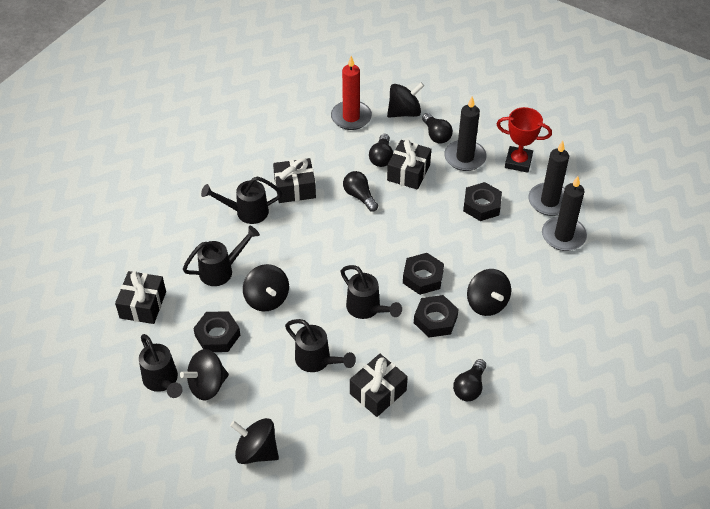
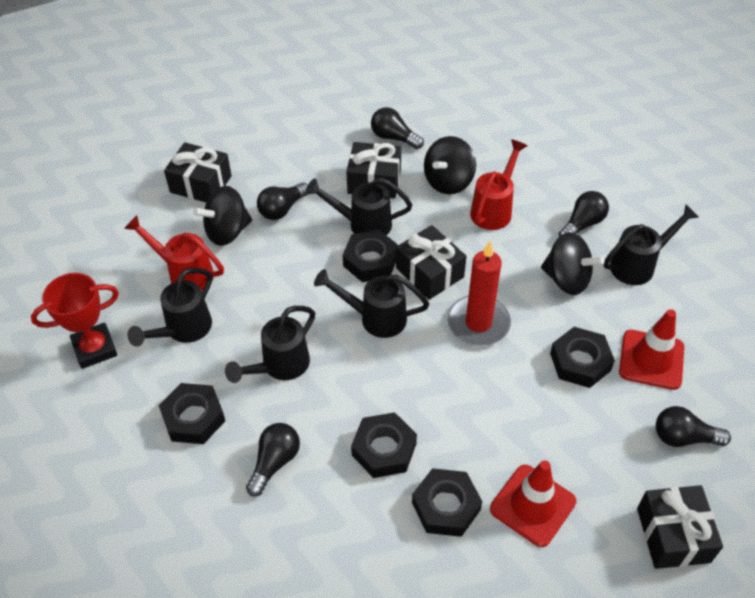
black candle: 3 -> 0
black light bulb: 4 -> 5
black nut: 4 -> 5
black spinning top: 5 -> 3
red traffic cone: 0 -> 2
red watering can: 0 -> 2

